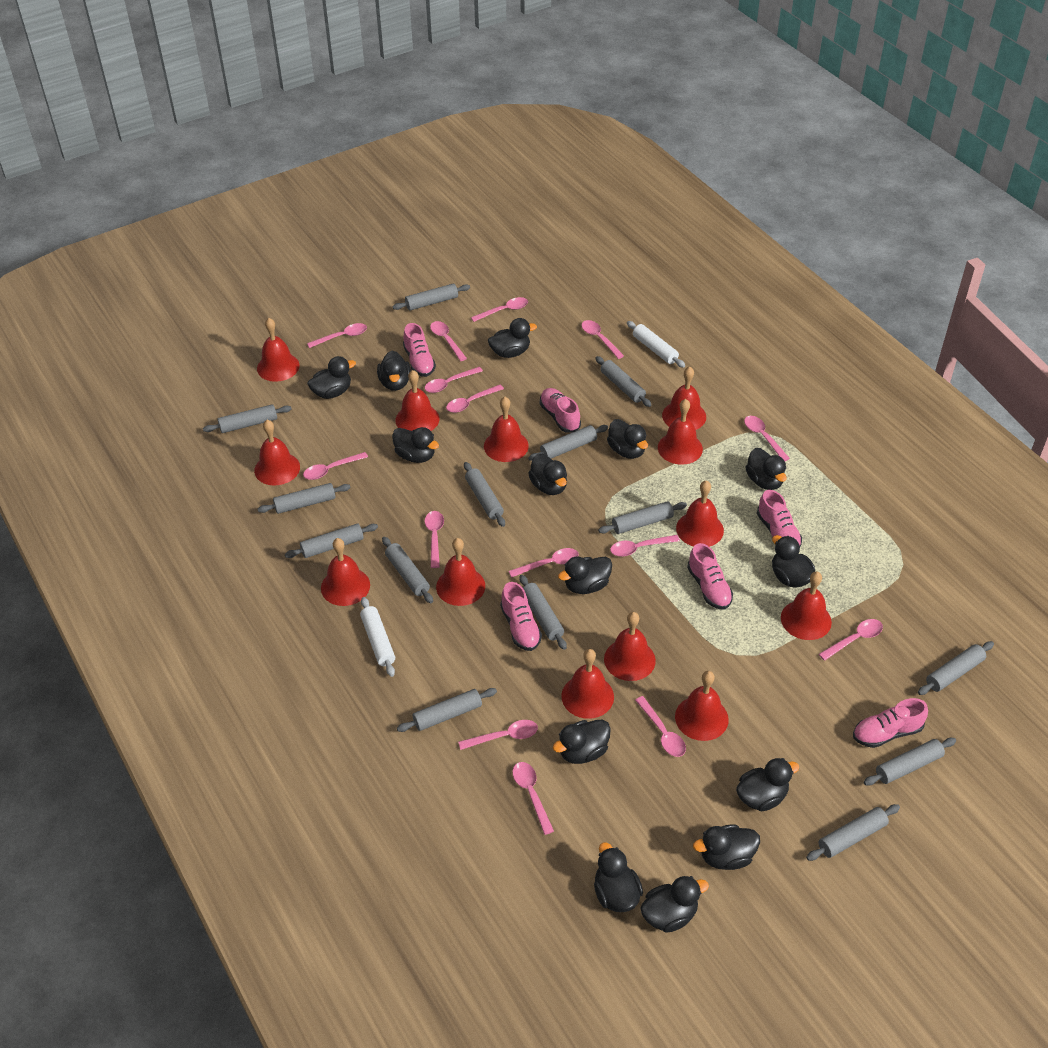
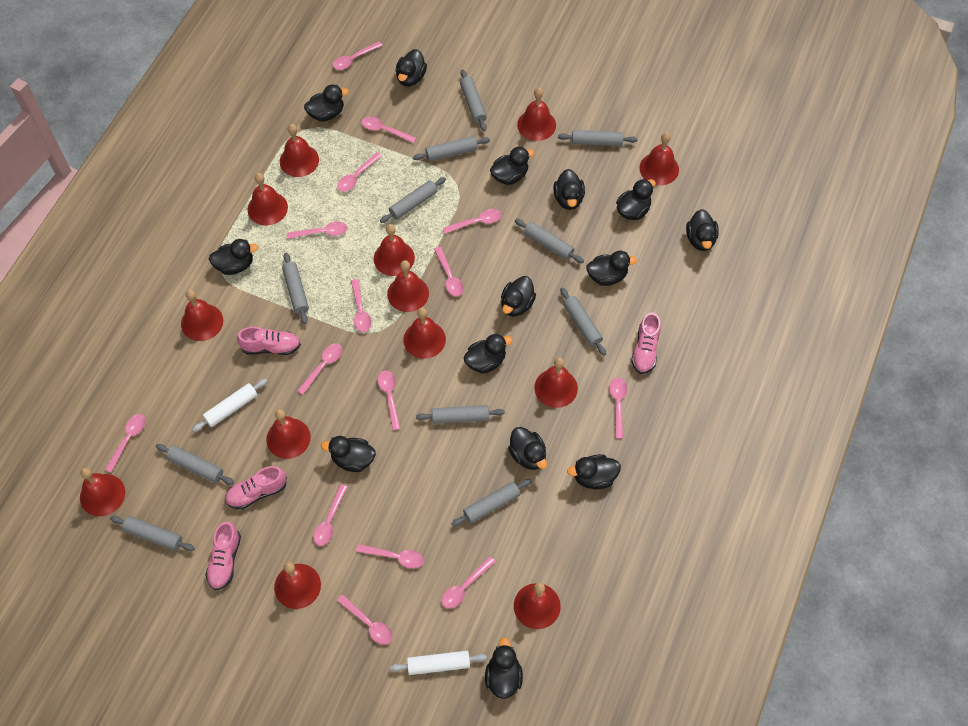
grey rolling pin: 14 -> 11
pink shoe: 6 -> 4

